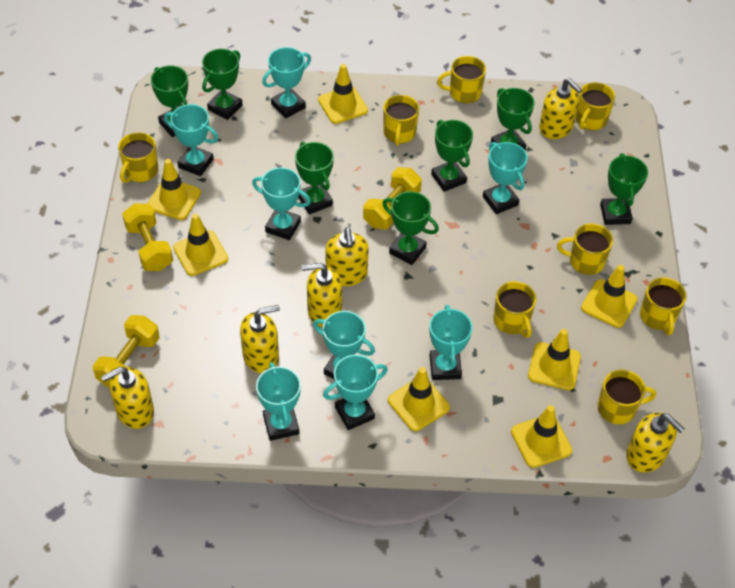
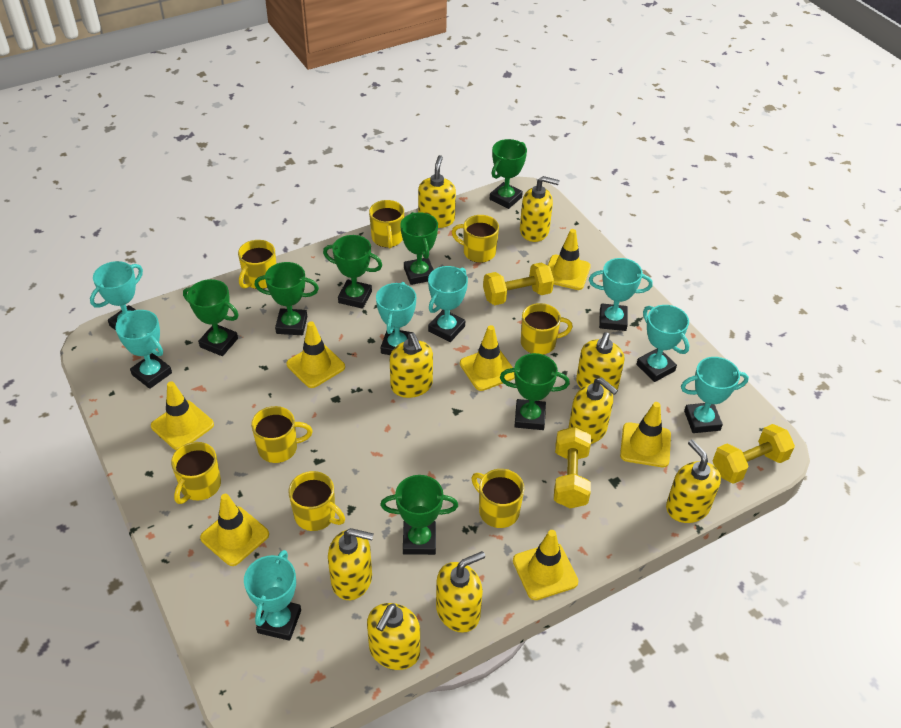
yellow soap dispenser: 6 -> 9

